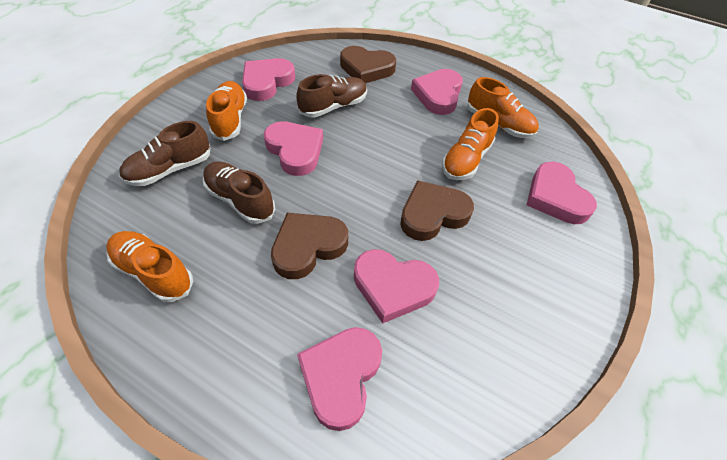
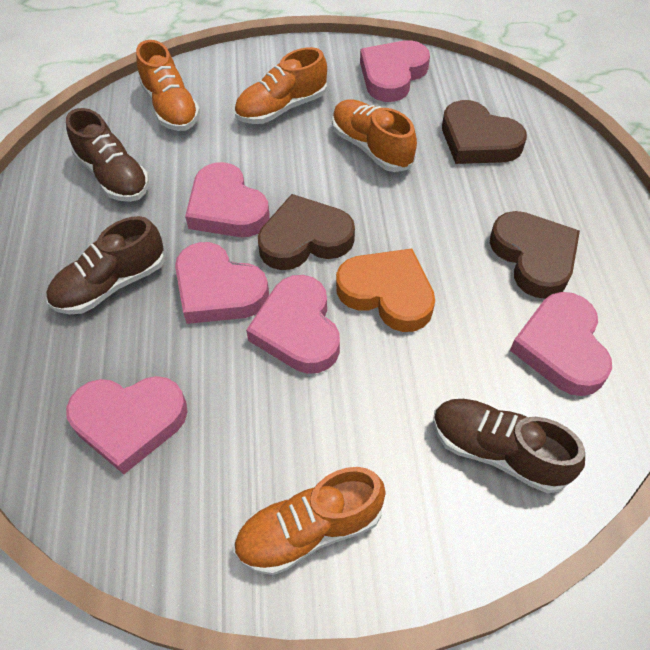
orange heart: 0 -> 1

